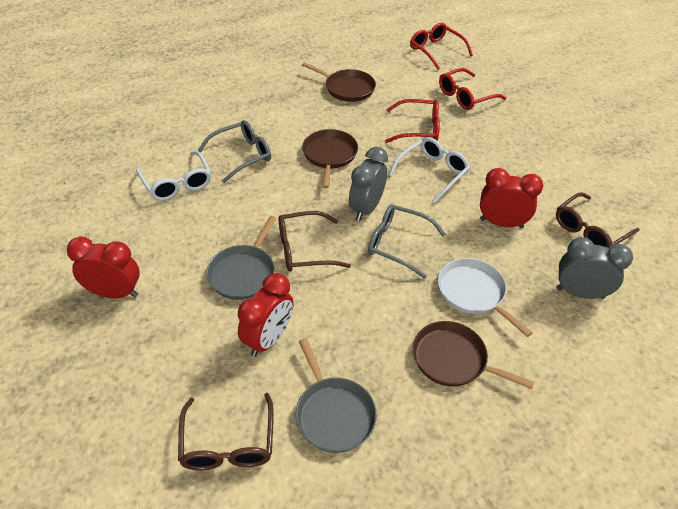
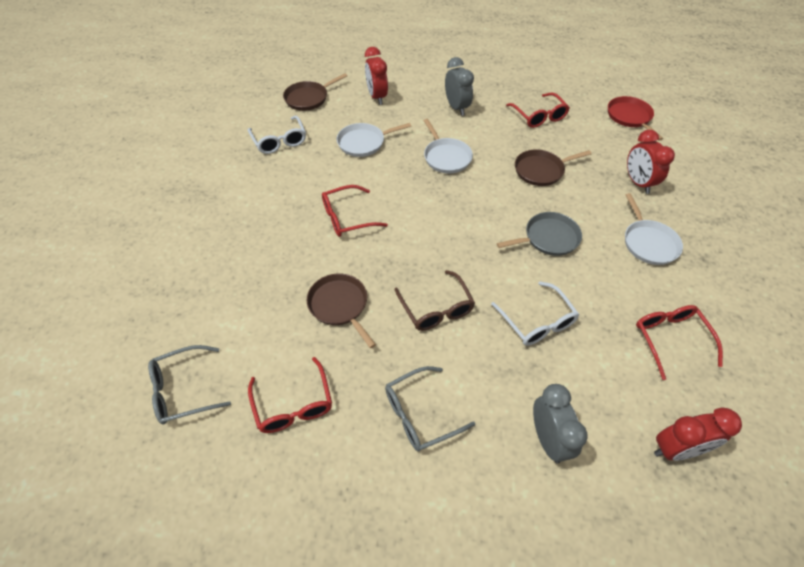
brown glasses: 3 -> 1
grey pan: 2 -> 1
red glasses: 3 -> 4
red pan: 0 -> 1
white pan: 1 -> 3

